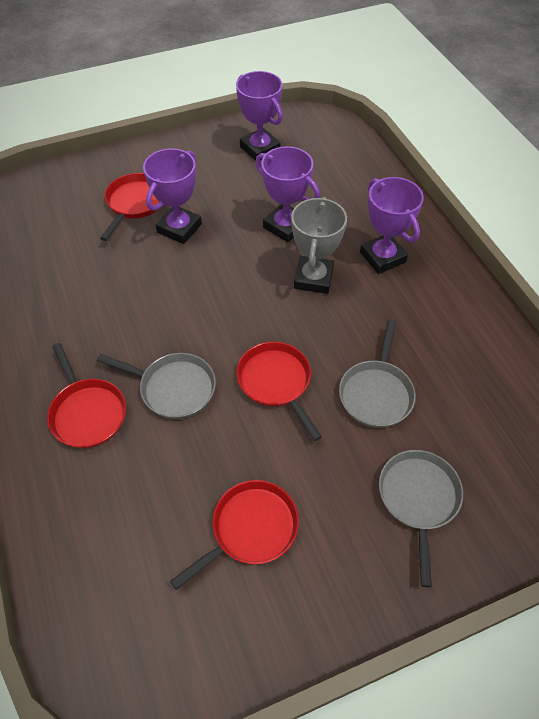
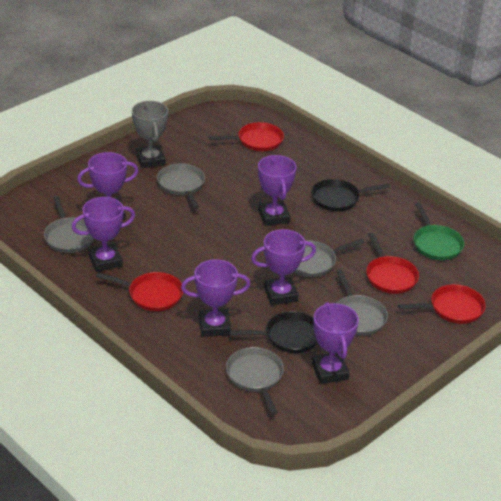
black pan: 0 -> 2
green pan: 0 -> 1
grey pan: 3 -> 5
purple trophy: 4 -> 6

